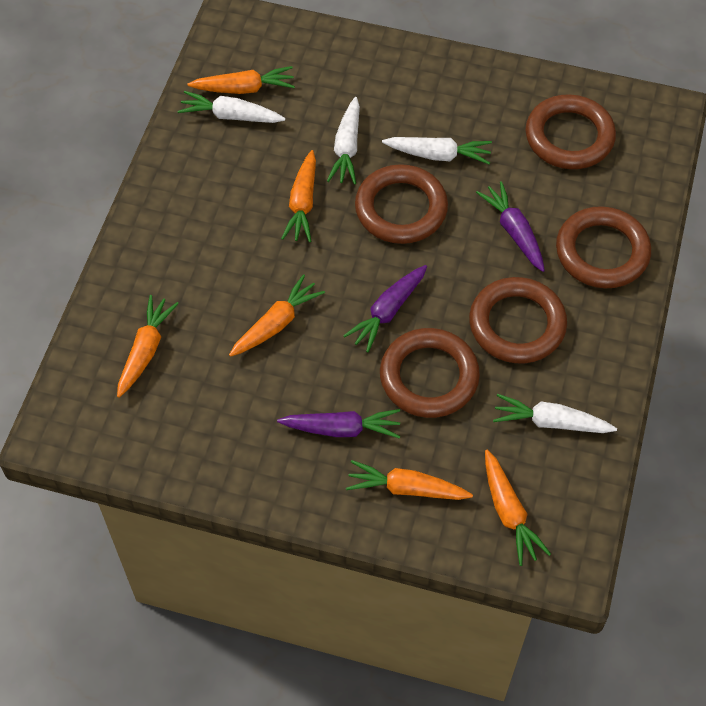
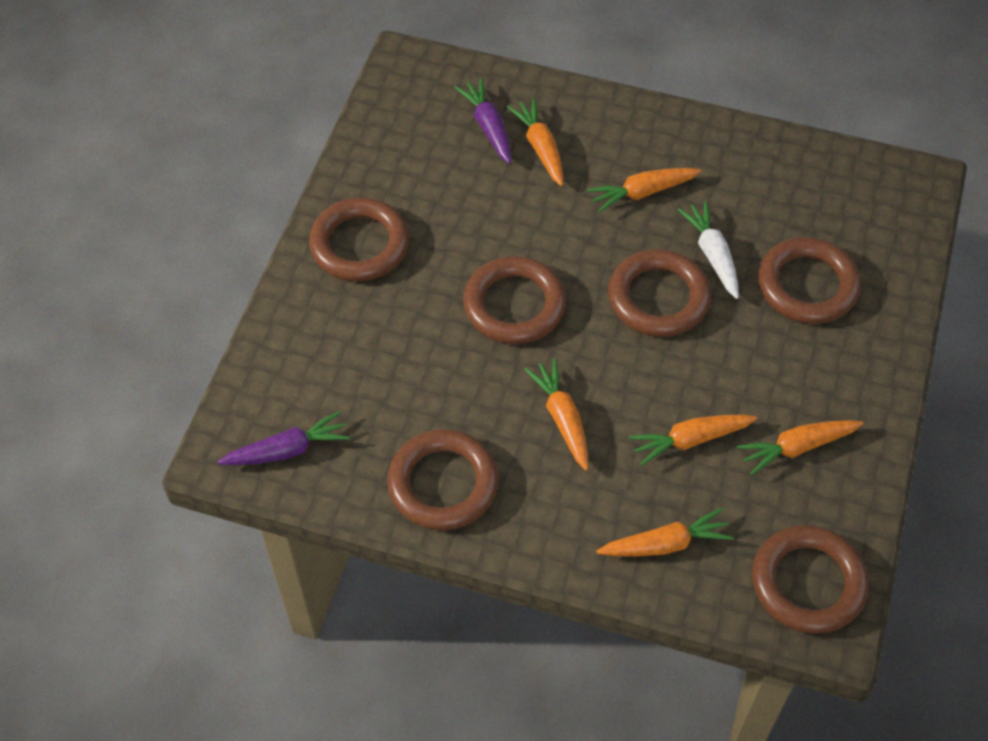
brown ring: 5 -> 6
purple carrot: 3 -> 2
white carrot: 4 -> 1

